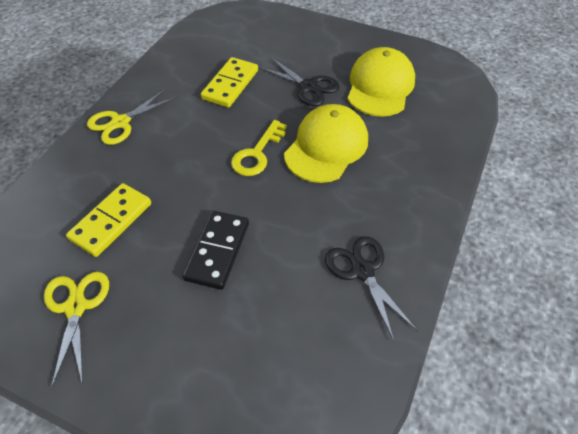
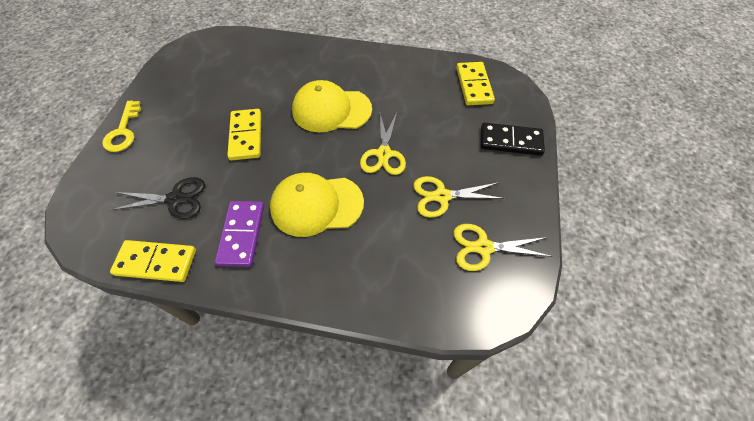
black scissors: 2 -> 1
purple domino: 0 -> 1
yellow domino: 2 -> 3
yellow scissors: 2 -> 3

